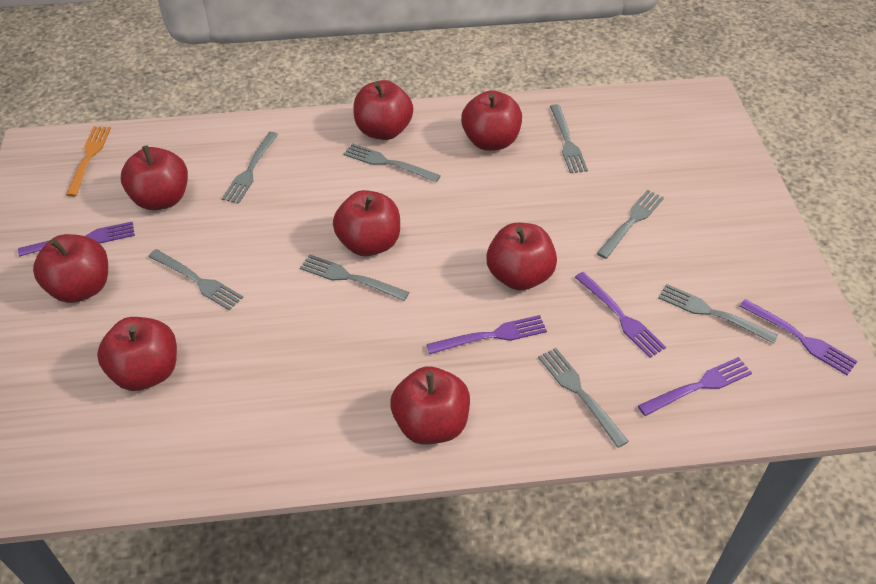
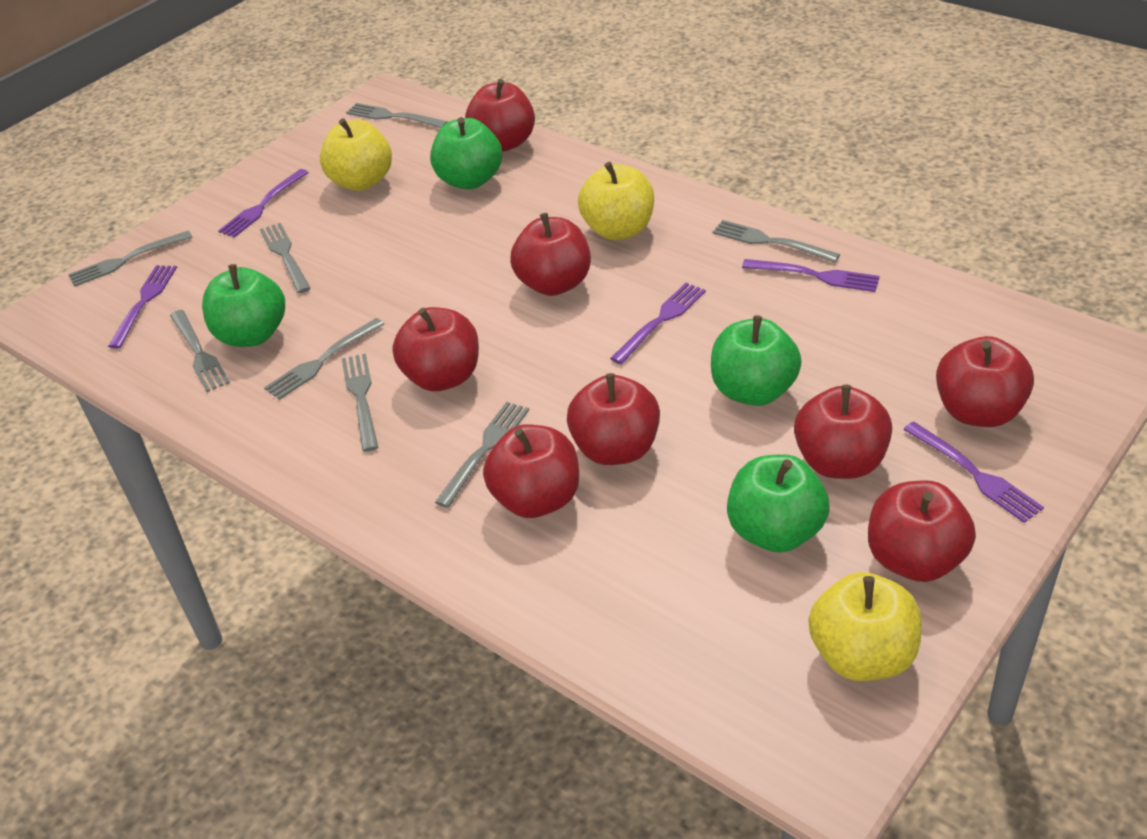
green apple: 0 -> 4
orange fork: 1 -> 0
yellow apple: 0 -> 3

